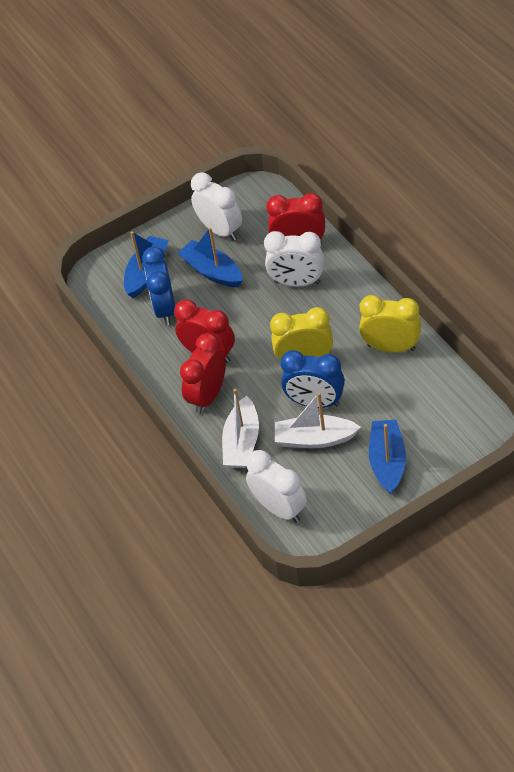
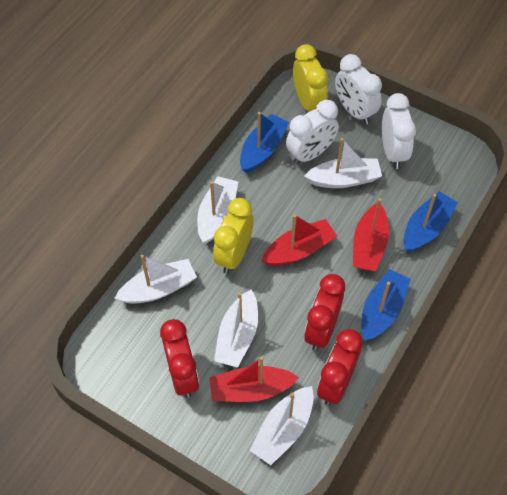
blue clock: 2 -> 0
red boat: 0 -> 3
white boat: 2 -> 5

